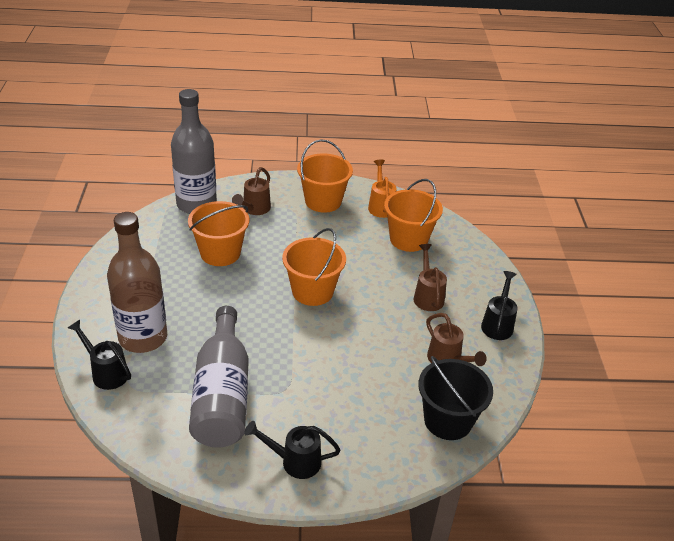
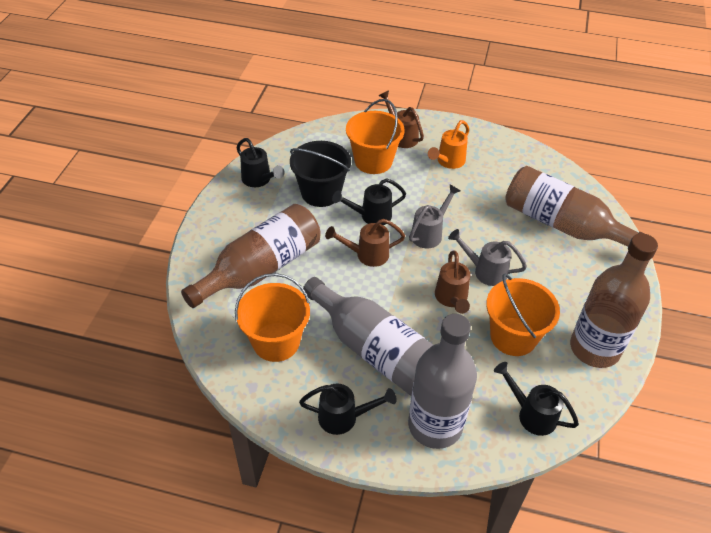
black watering can: 3 -> 4
brown bottle: 1 -> 3
grey watering can: 0 -> 2
orange bucket: 4 -> 3

